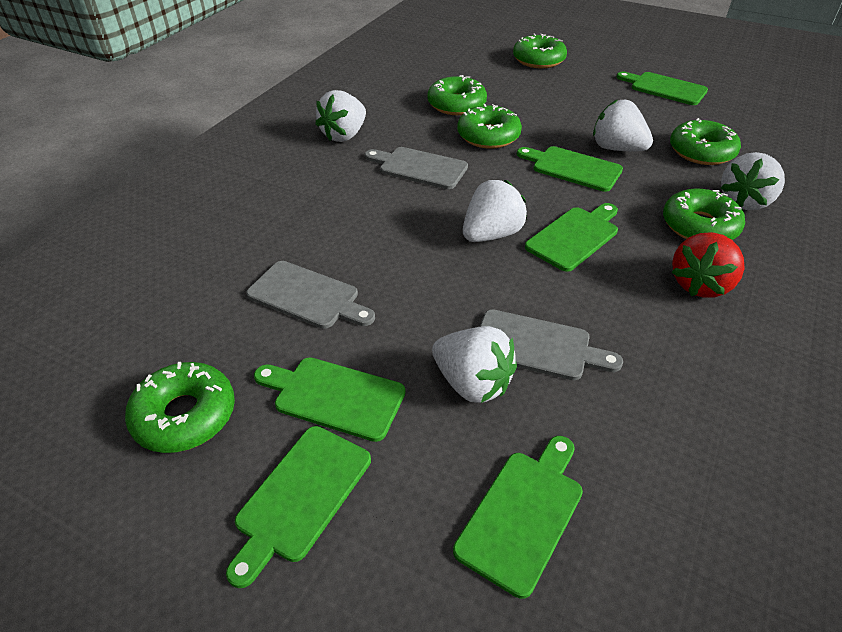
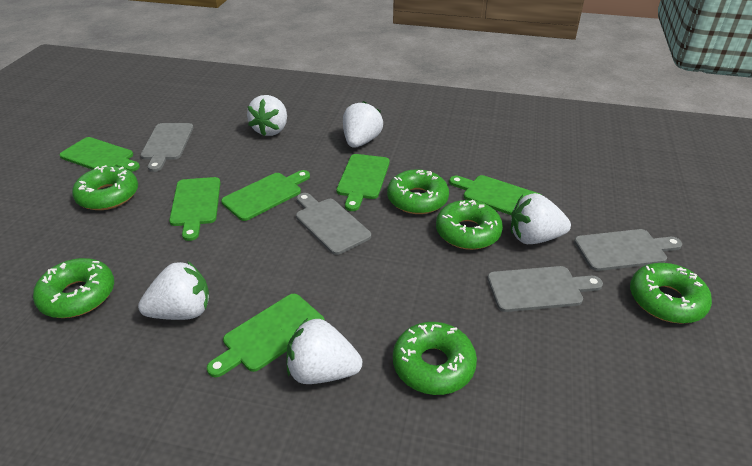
grey cutting board: 3 -> 4
red strawberry: 1 -> 0

